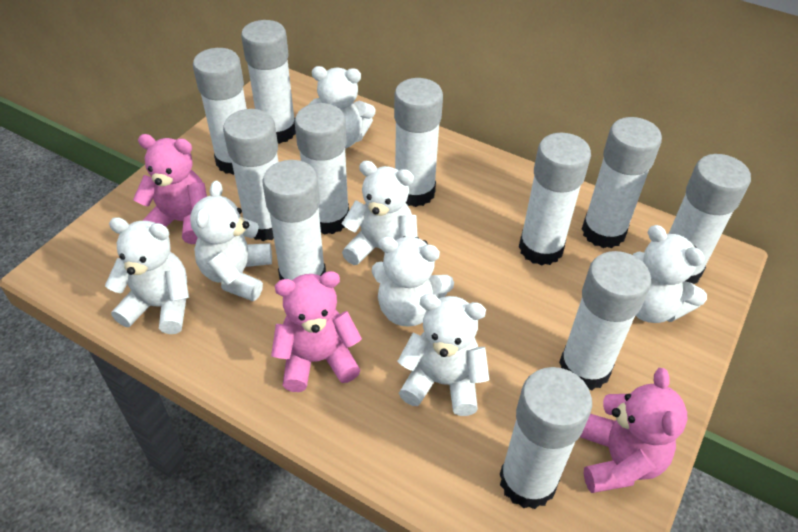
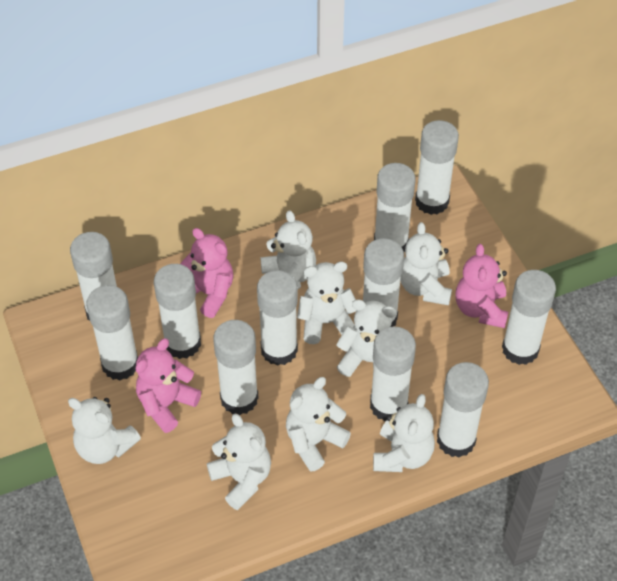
white teddy bear: 7 -> 8

